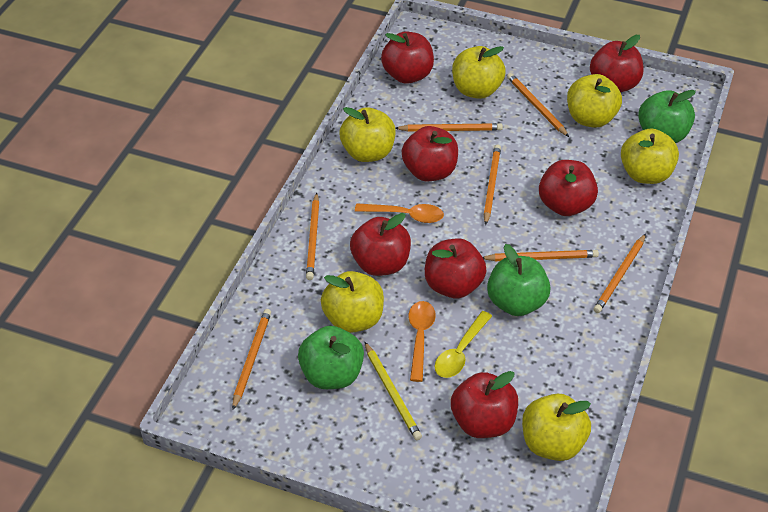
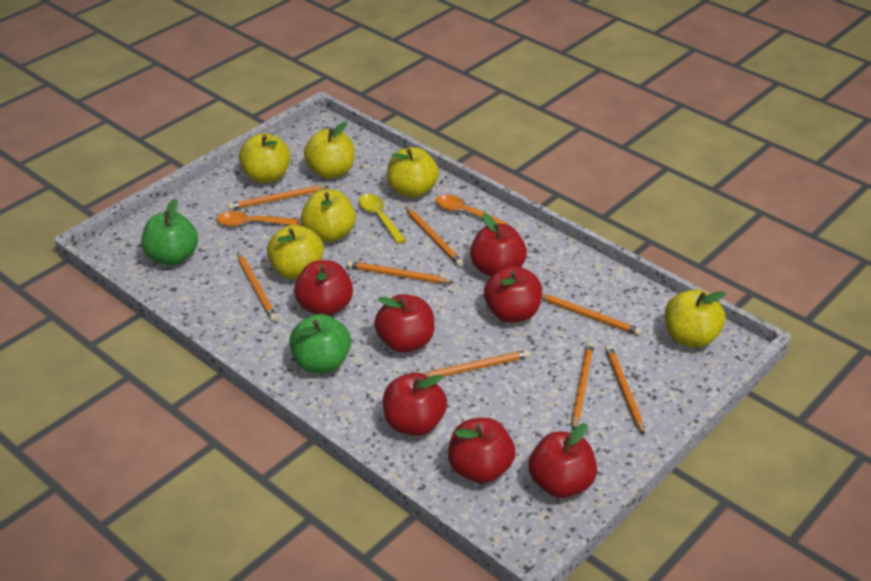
green apple: 3 -> 2
orange pencil: 7 -> 8
yellow pencil: 1 -> 0

